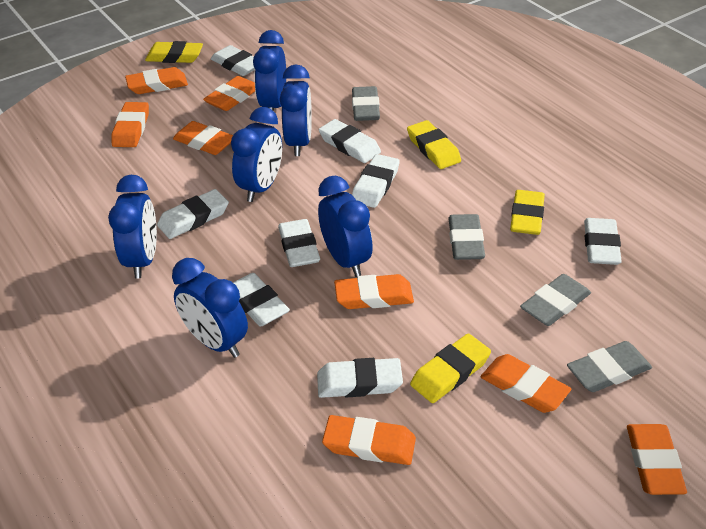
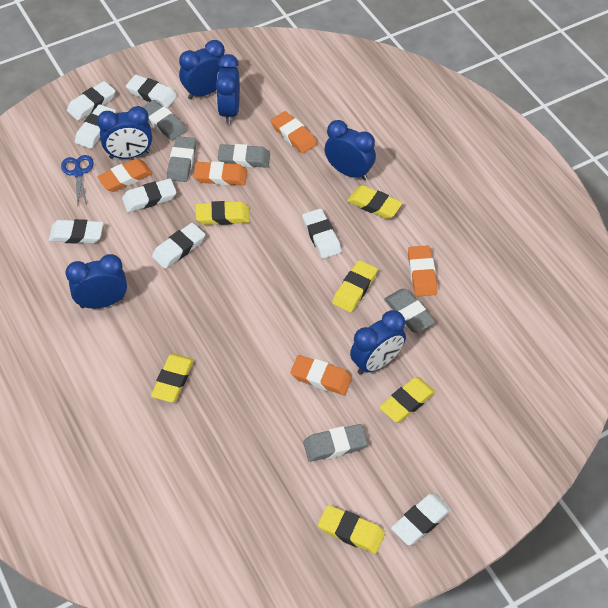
blue scissors: 0 -> 1
grey eraser: 4 -> 5
orange eraser: 8 -> 5
yellow eraser: 4 -> 6

